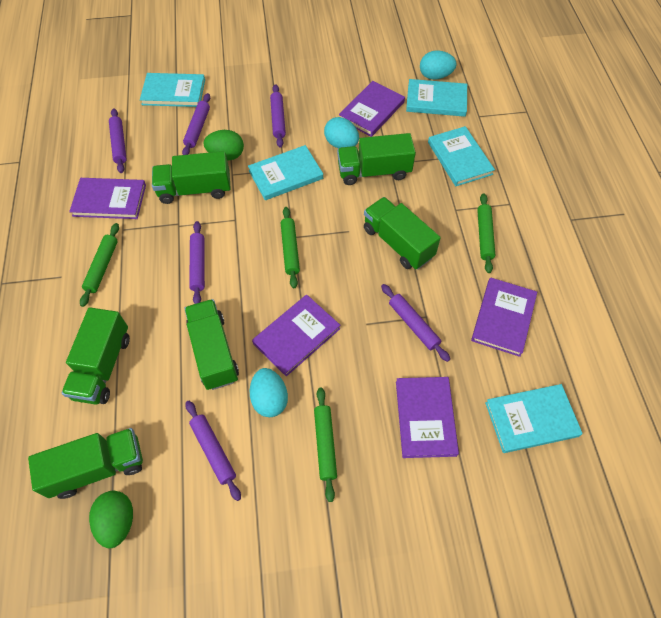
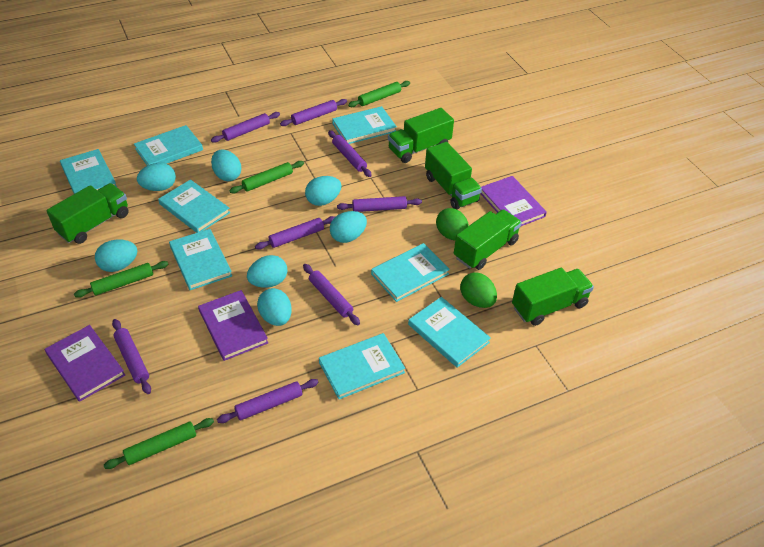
green truck: 6 -> 5
purple book: 5 -> 3
purple rolling pin: 6 -> 8
turquoise book: 5 -> 8
turquoise egg: 3 -> 7

